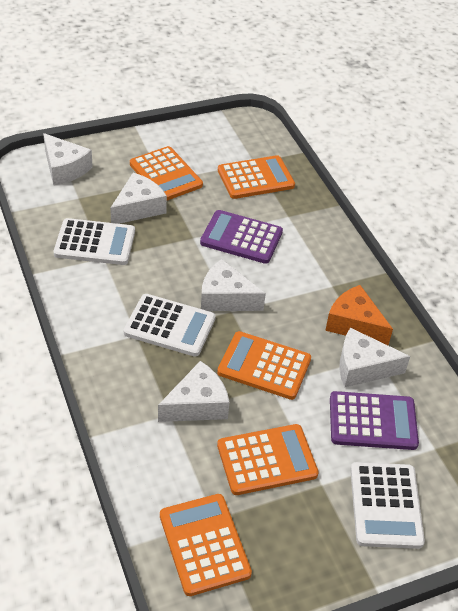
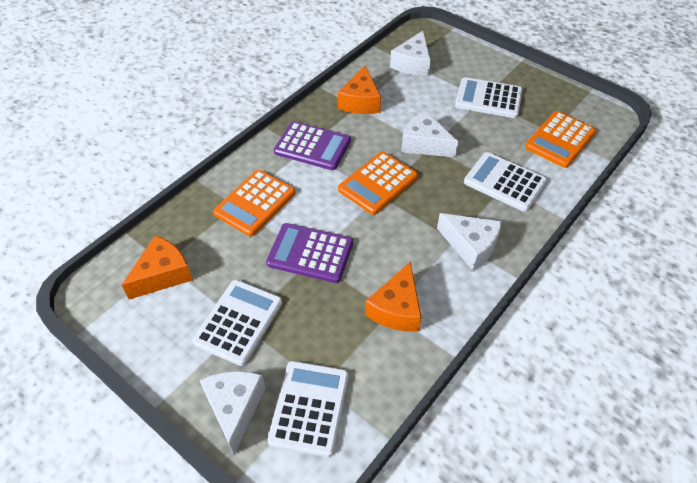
orange calculator: 5 -> 3
orange cheese: 1 -> 3
white calculator: 3 -> 4
white cheese: 5 -> 4

